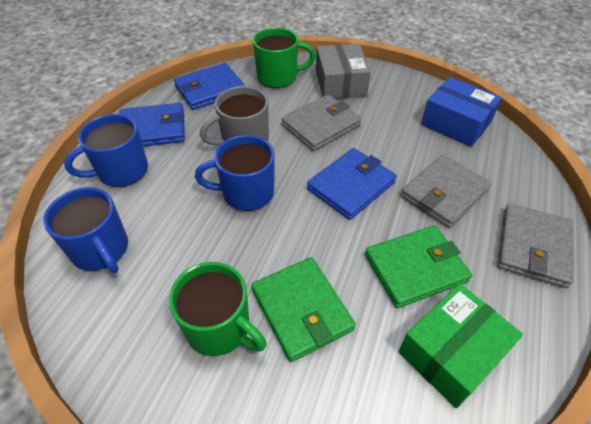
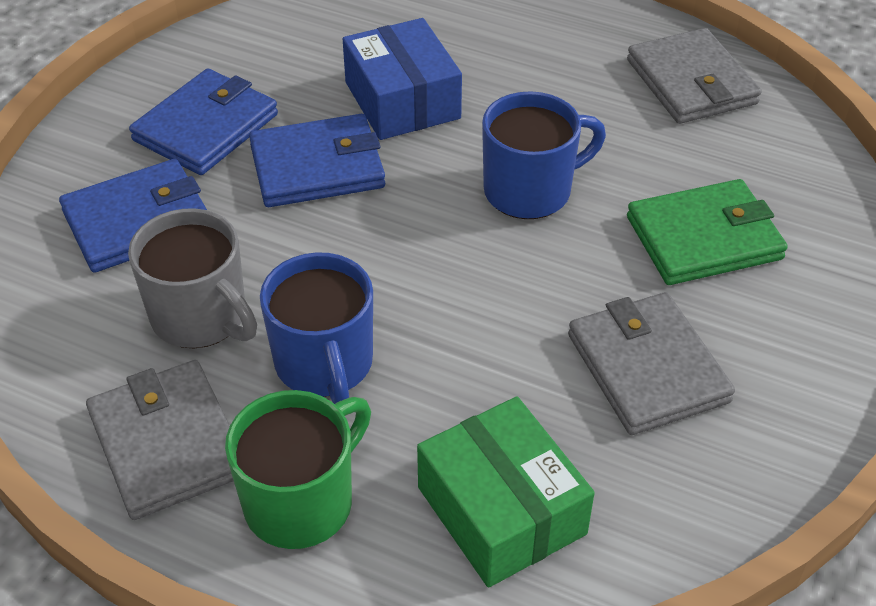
blue mug: 3 -> 2
green mug: 2 -> 1
green wallet: 2 -> 1
grey box: 1 -> 0

